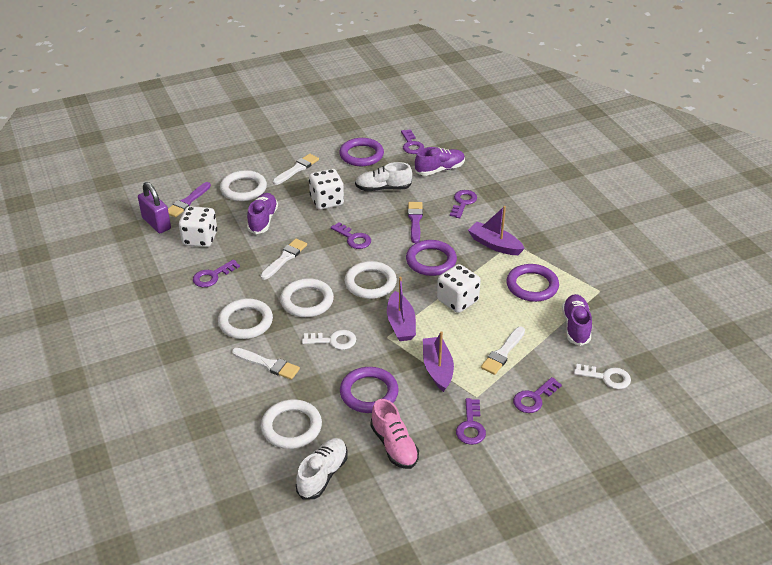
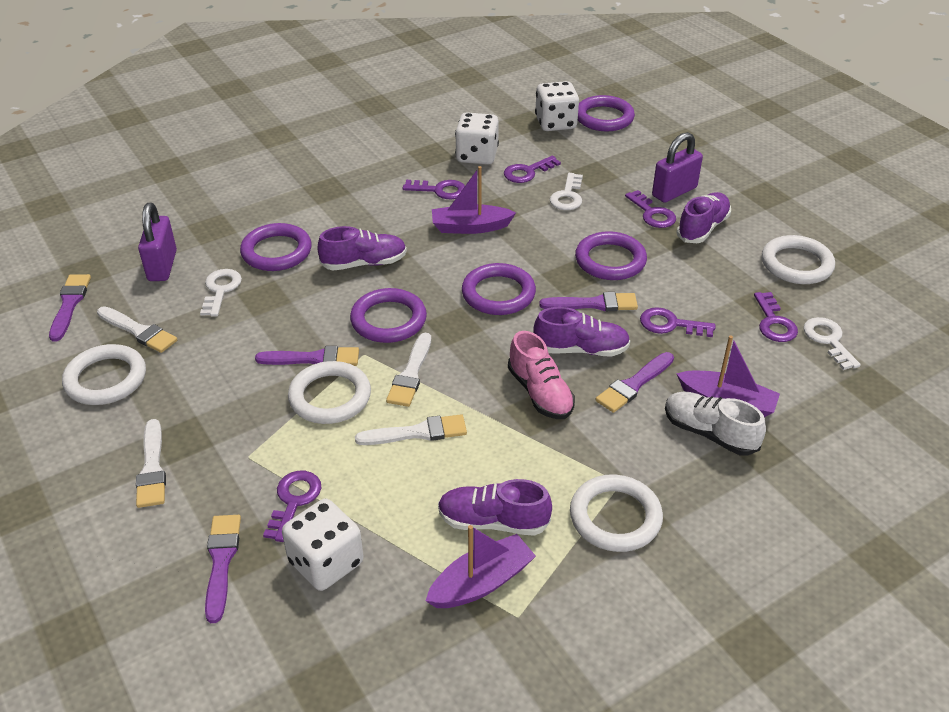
purple brush: 2 -> 5
purple padlock: 1 -> 2
purple ring: 4 -> 5
purple shoe: 3 -> 4
white key: 2 -> 3
white ring: 5 -> 4
white shoe: 2 -> 1

